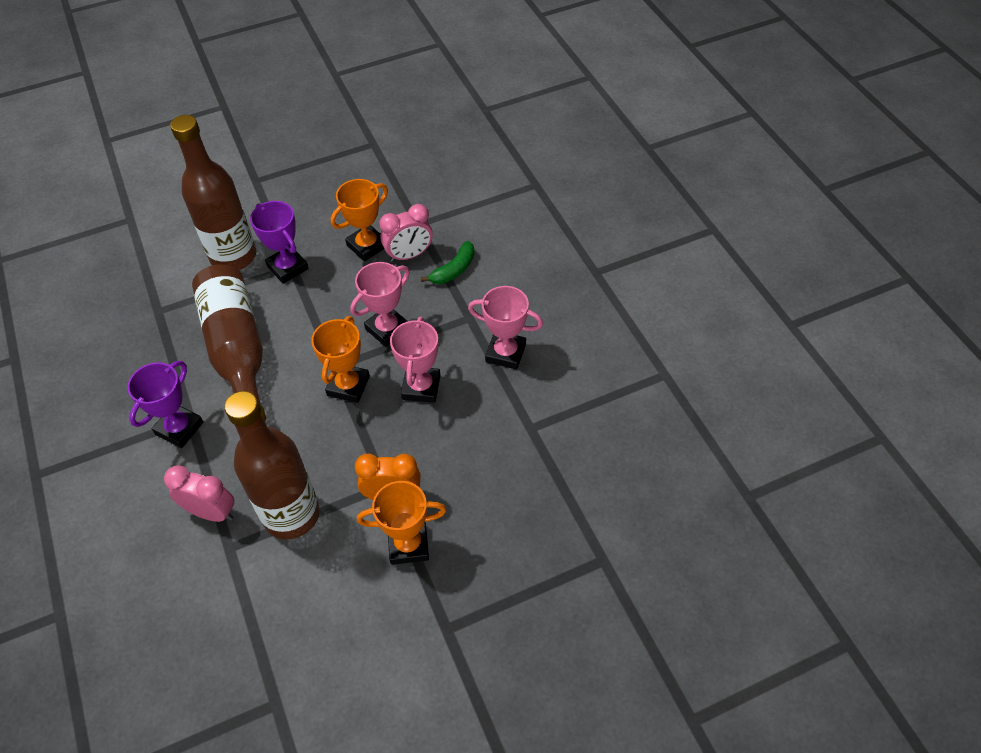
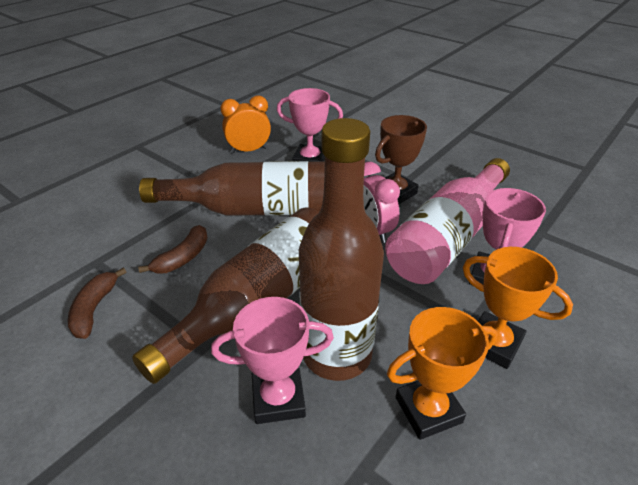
brown banana: 0 -> 2
brown trophy: 0 -> 1
green banana: 1 -> 0
orange trophy: 3 -> 2
pink bottle: 0 -> 1
pink clock: 2 -> 1
purple trophy: 2 -> 0

